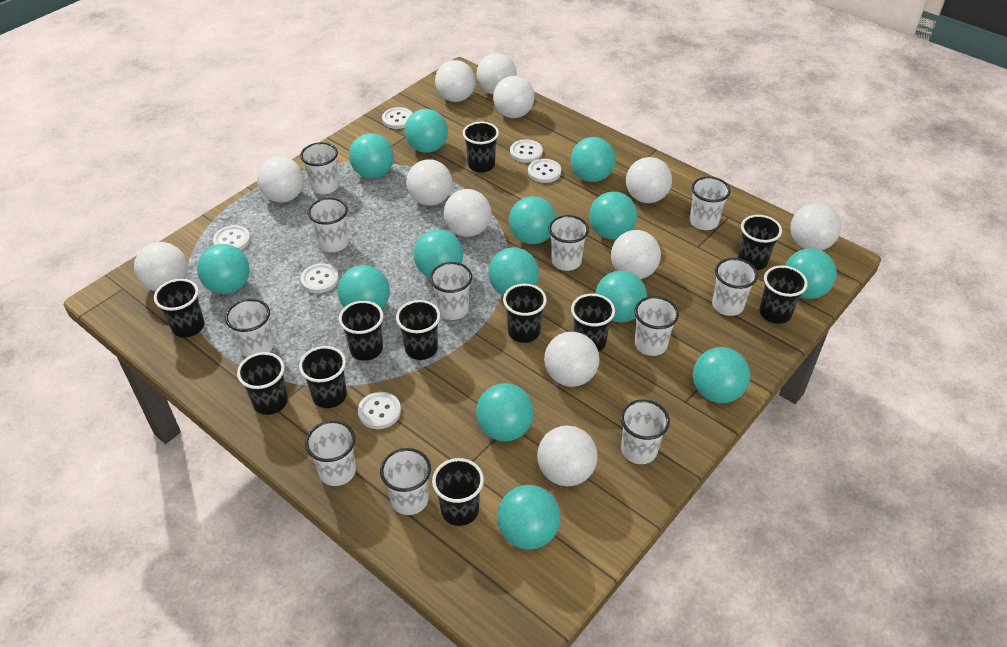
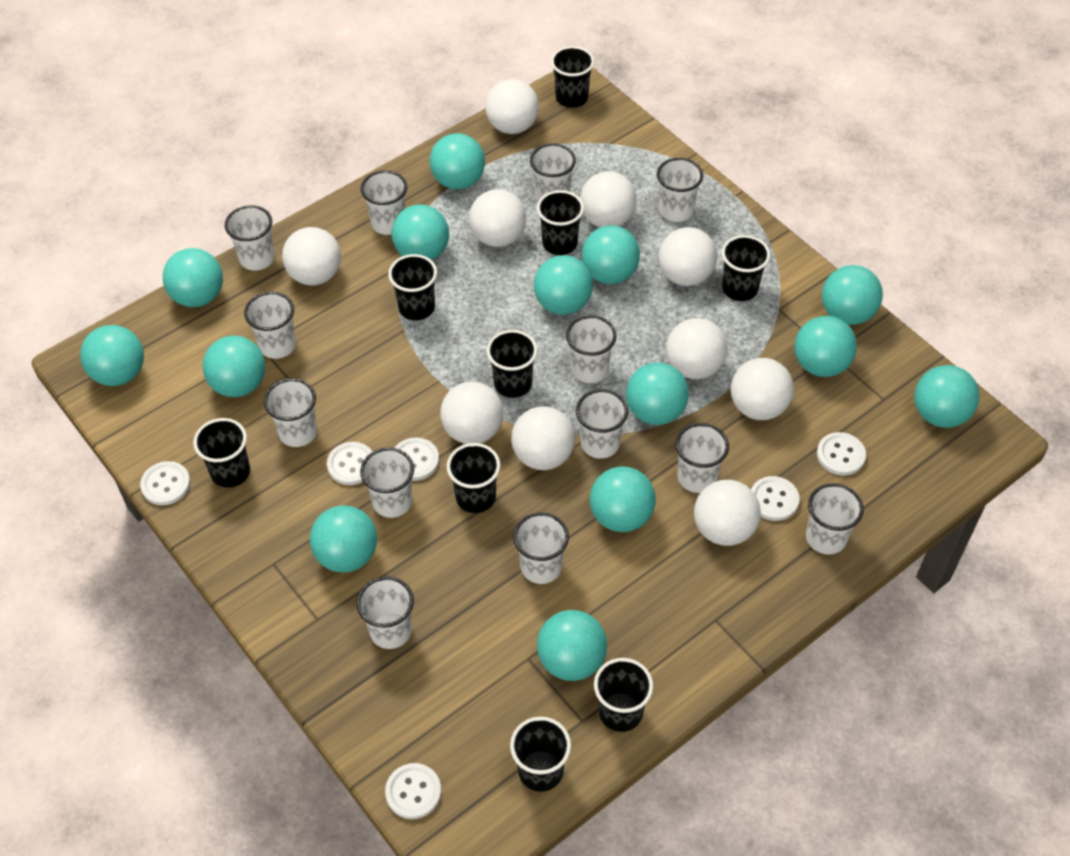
black cup: 11 -> 9
white ball: 12 -> 10
white cup: 11 -> 13

